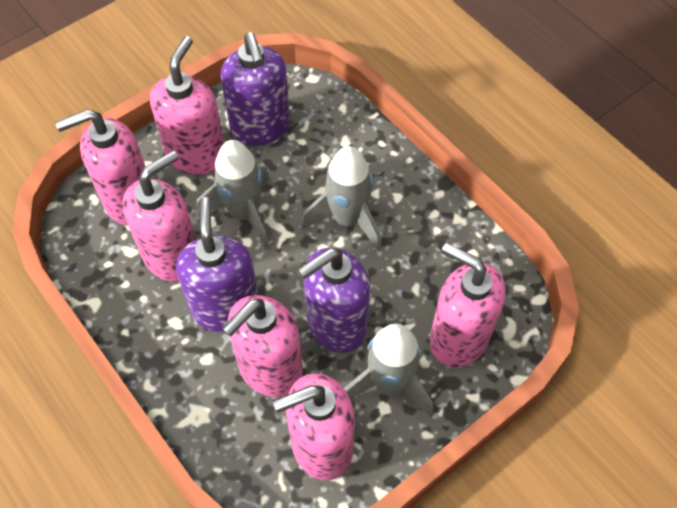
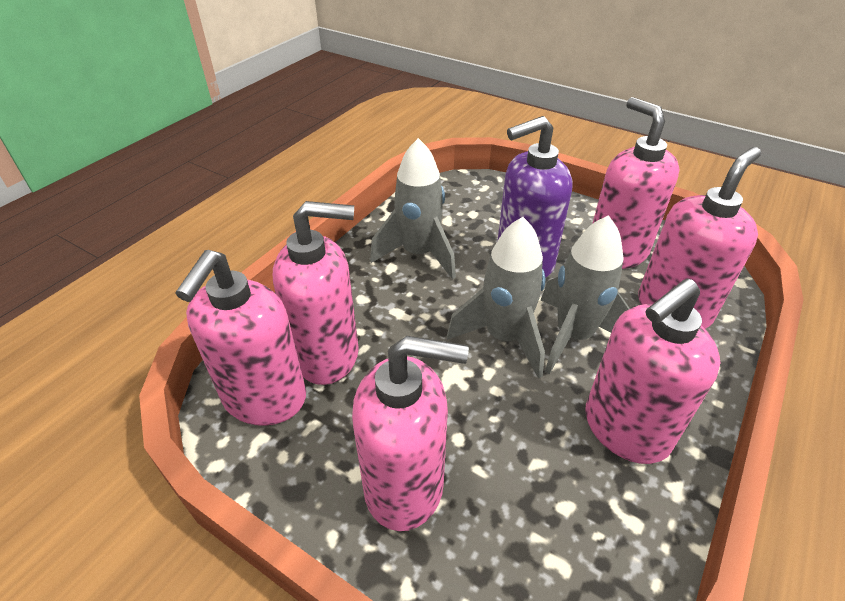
purple soap dispenser: 3 -> 1

